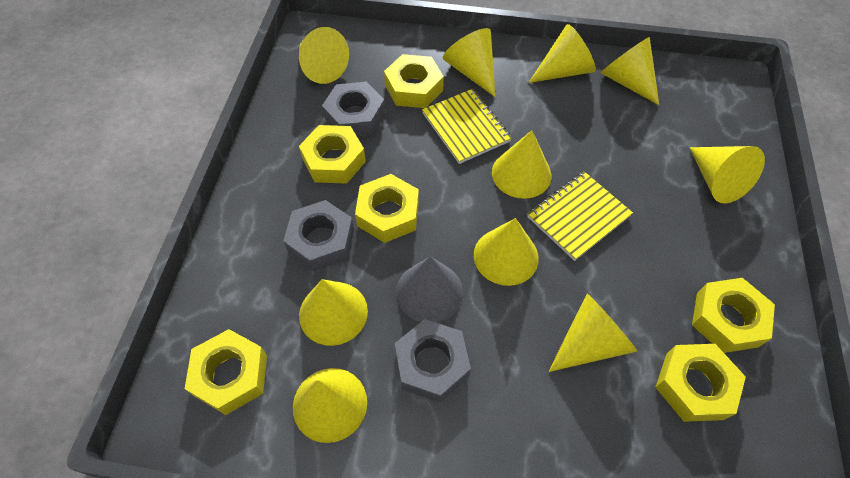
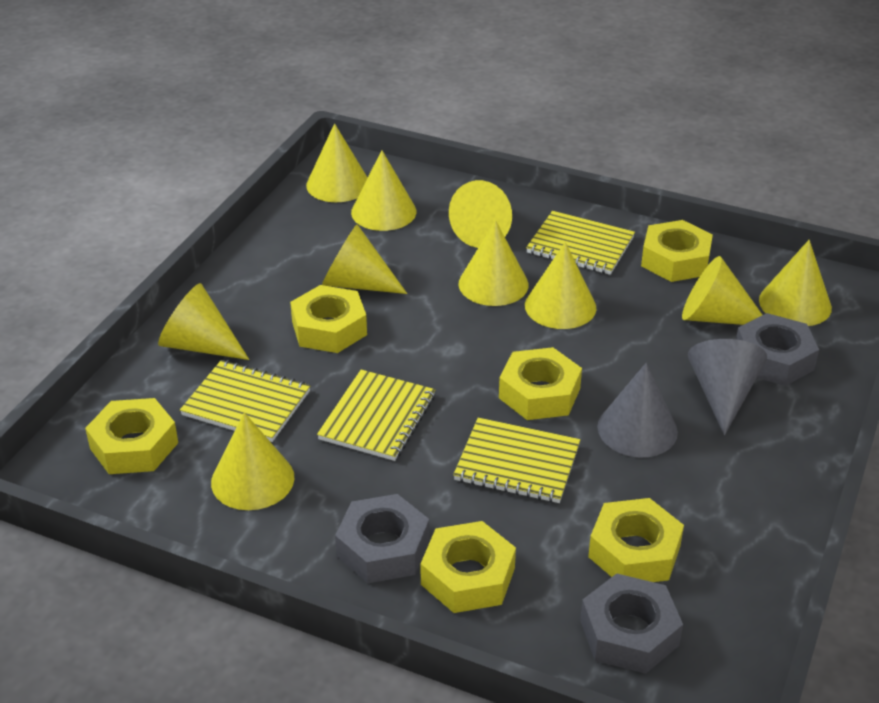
grey cone: 1 -> 2
yellow notebook: 2 -> 4

